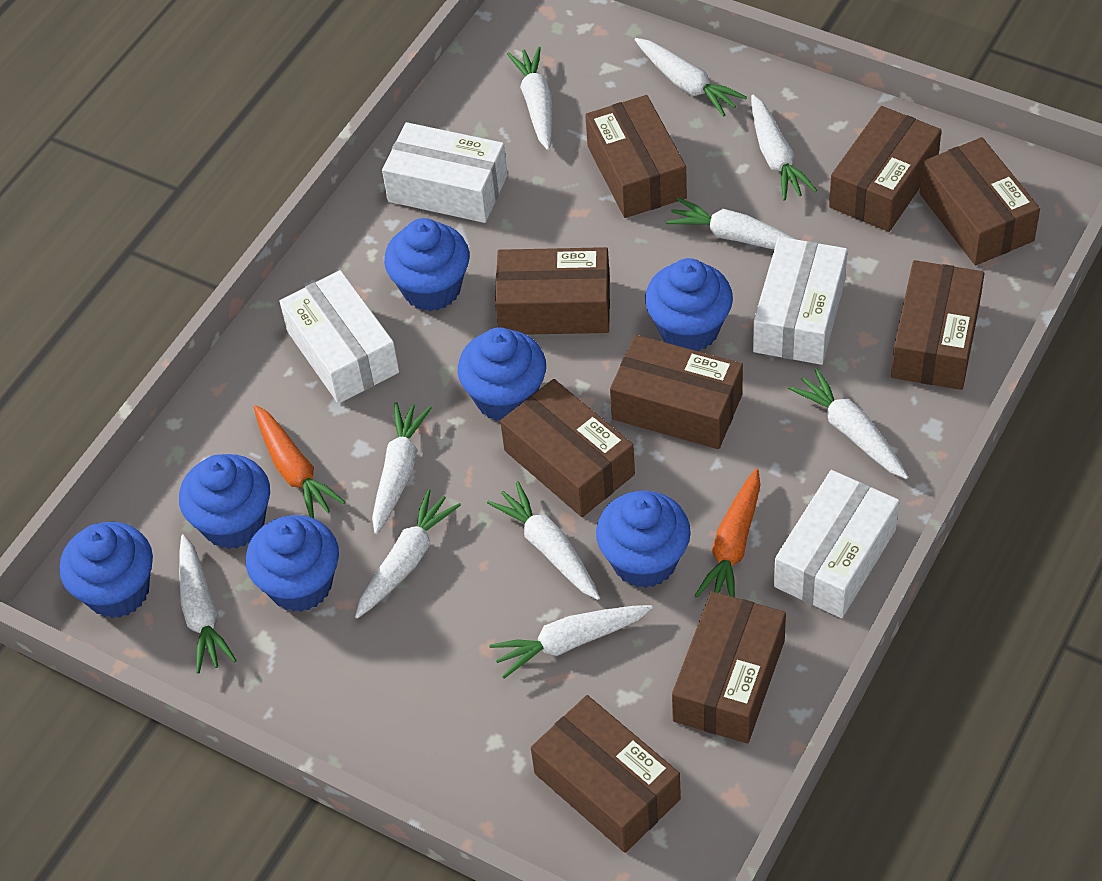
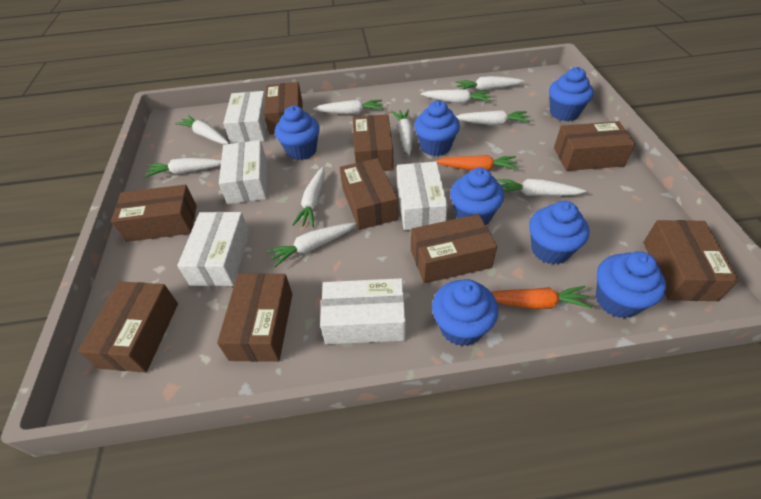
white box: 4 -> 5

